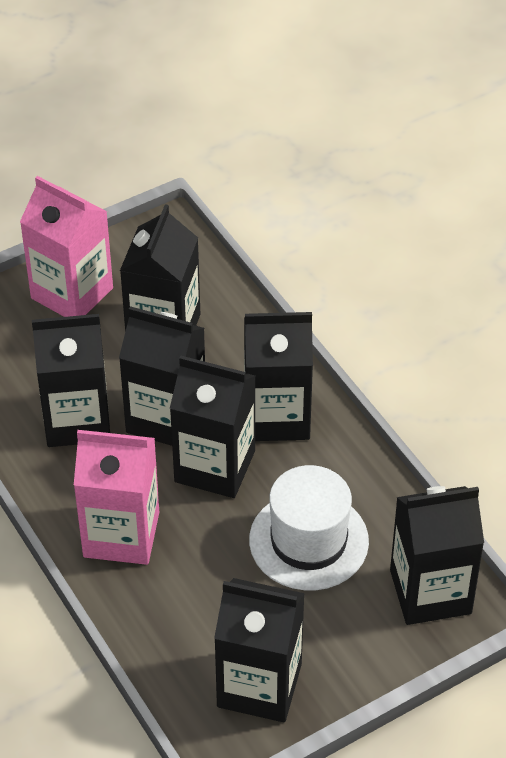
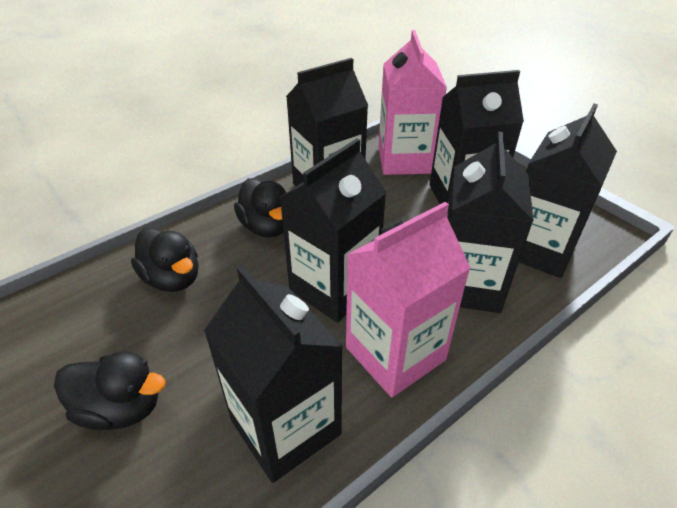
black carton: 7 -> 6
black duck: 0 -> 3
white hat: 1 -> 0

